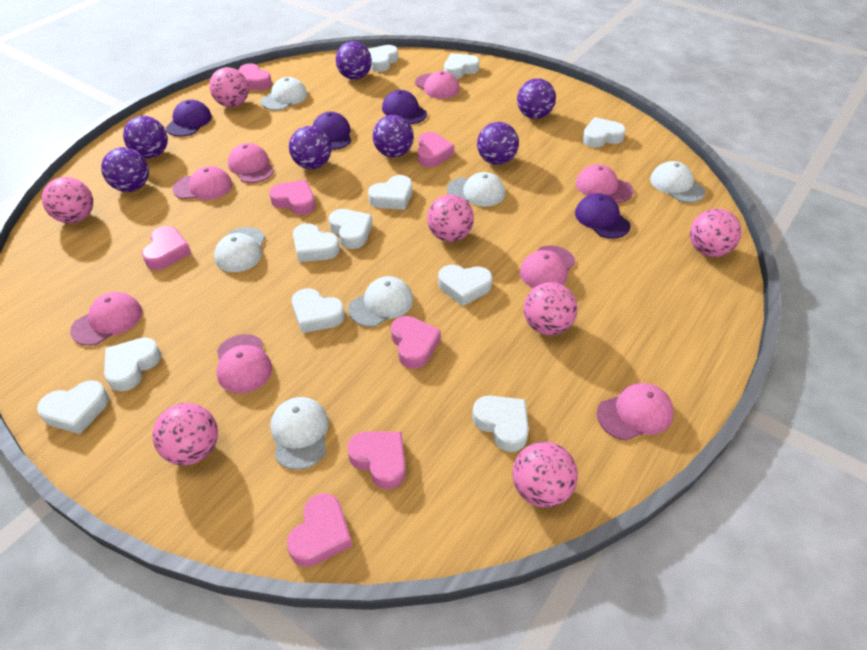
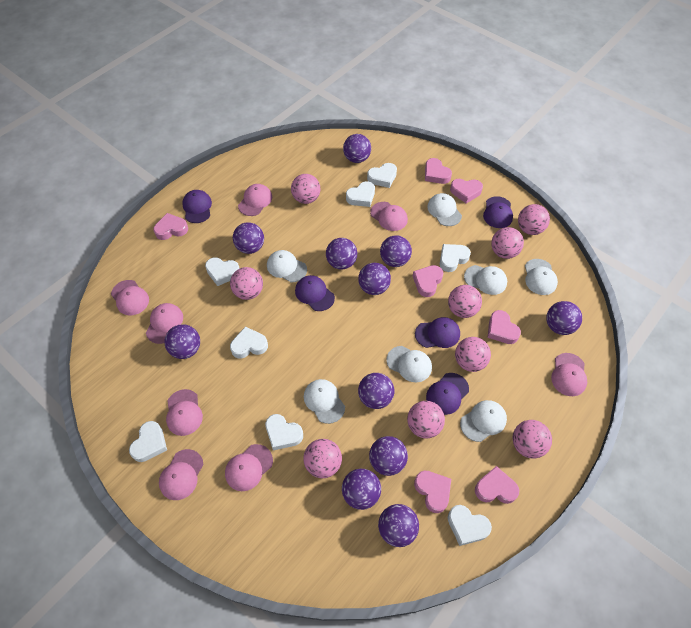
pink ball: 7 -> 9
purple ball: 7 -> 11
purple cap: 4 -> 5
white cap: 6 -> 7
white heart: 11 -> 8

